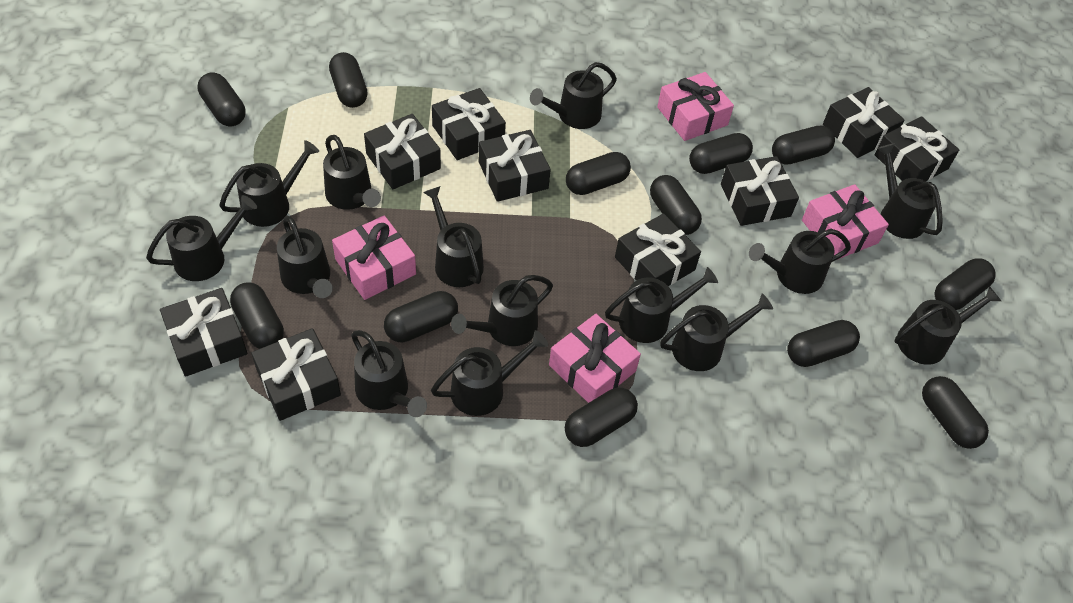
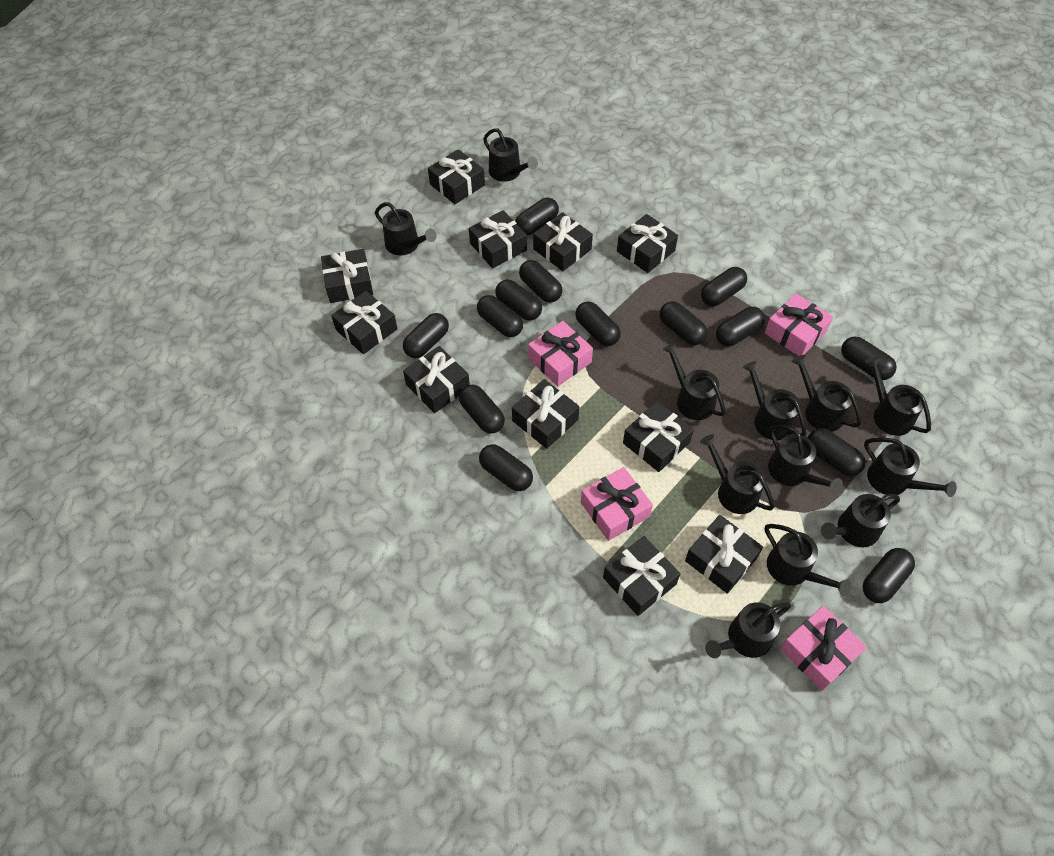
black capsule: 12 -> 14
black gift: 9 -> 11
black watering can: 14 -> 12

